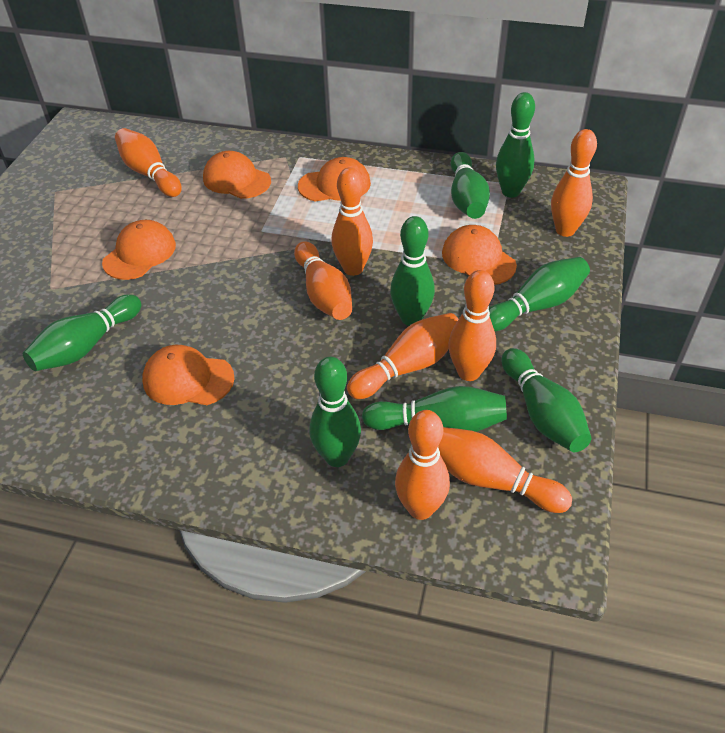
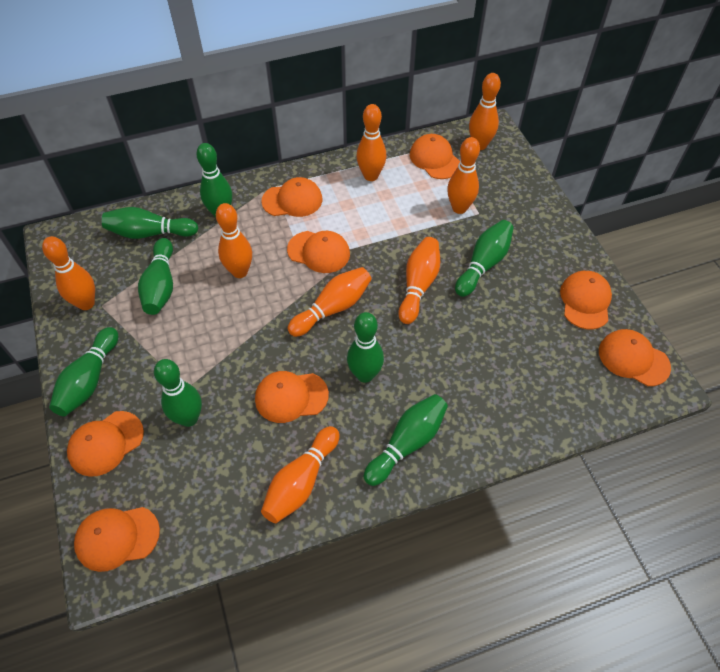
orange cap: 5 -> 8

